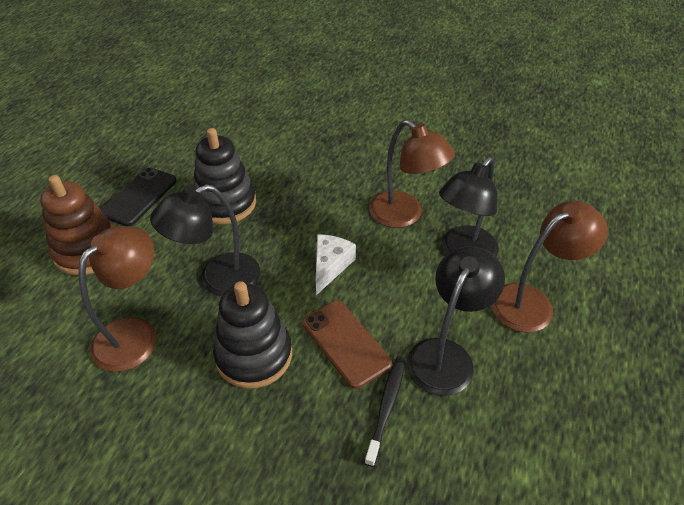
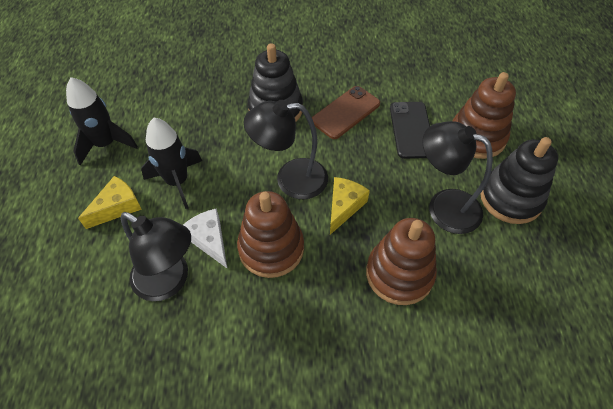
black rocket: 0 -> 2
black toothbrush: 1 -> 0
brown lamp: 3 -> 0
brown stacking toy: 1 -> 3
yellow cheese: 0 -> 2

